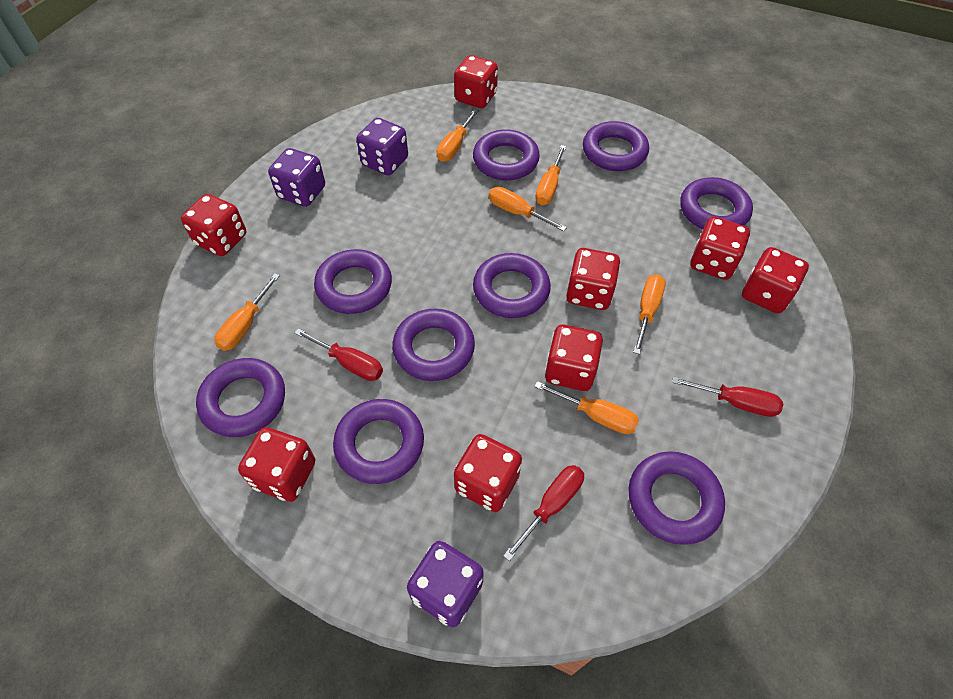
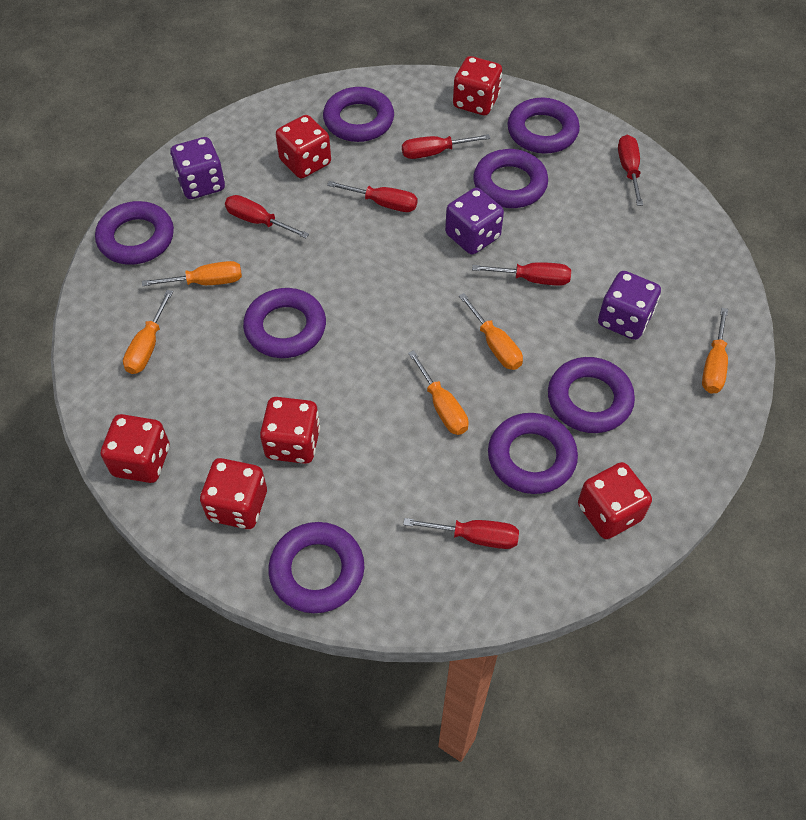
orange screwdriver: 6 -> 5
purple ring: 9 -> 8
red dice: 8 -> 6
red screwdriver: 3 -> 6

